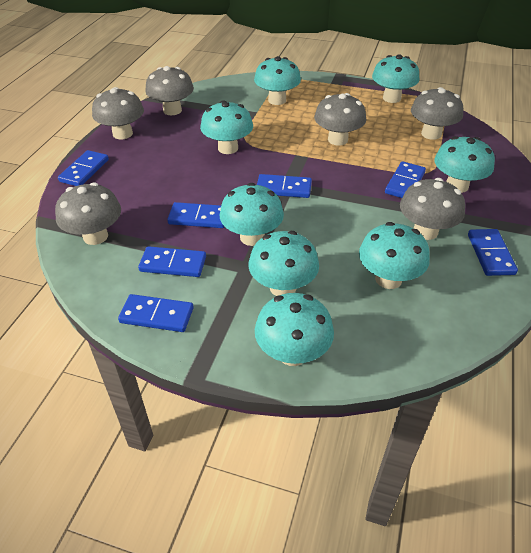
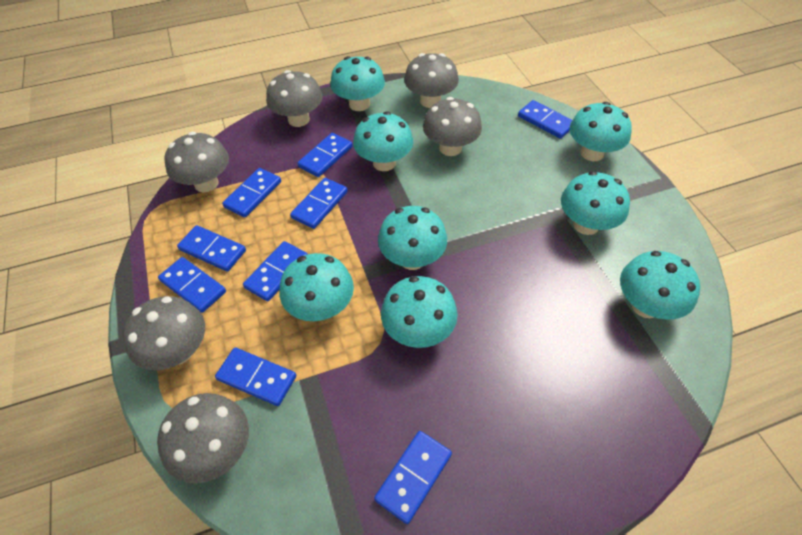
blue domino: 7 -> 9

